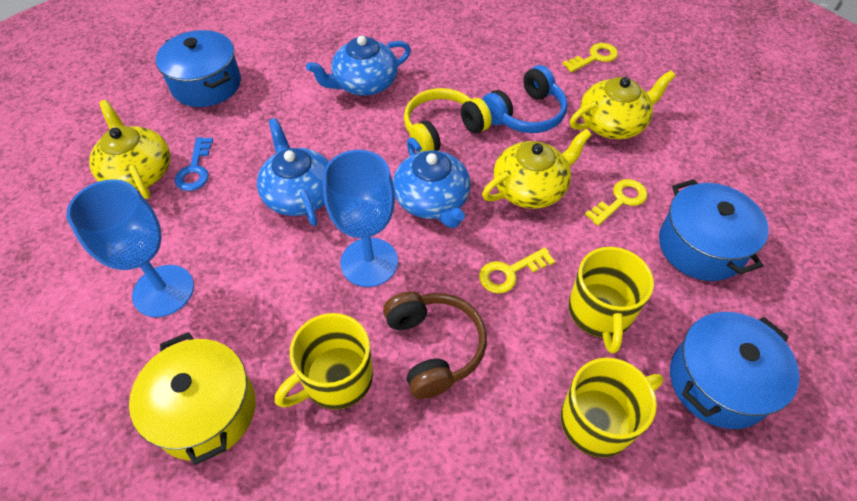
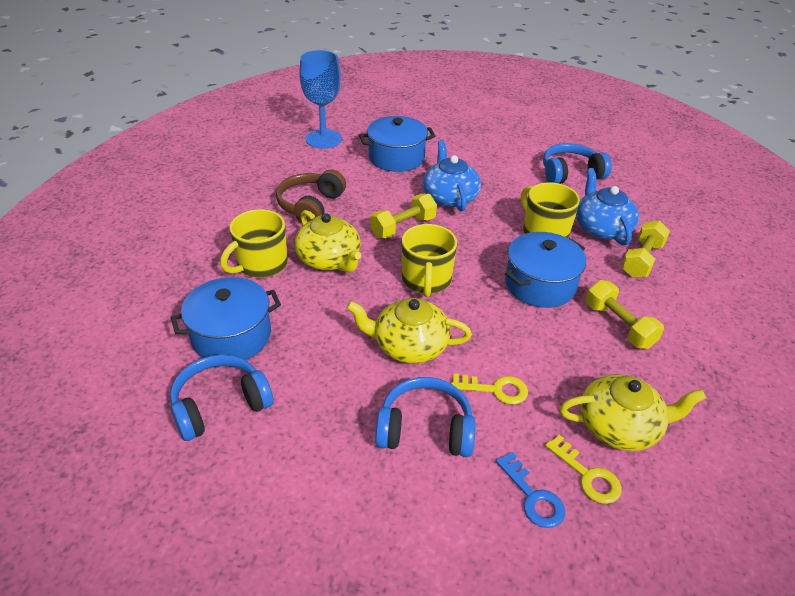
blue goblet: 2 -> 1
blue headphones: 1 -> 3
blue teapot: 3 -> 2
yellow dumbbell: 0 -> 3
yellow headphones: 1 -> 0
yellow key: 3 -> 2
yellow pot: 1 -> 0

